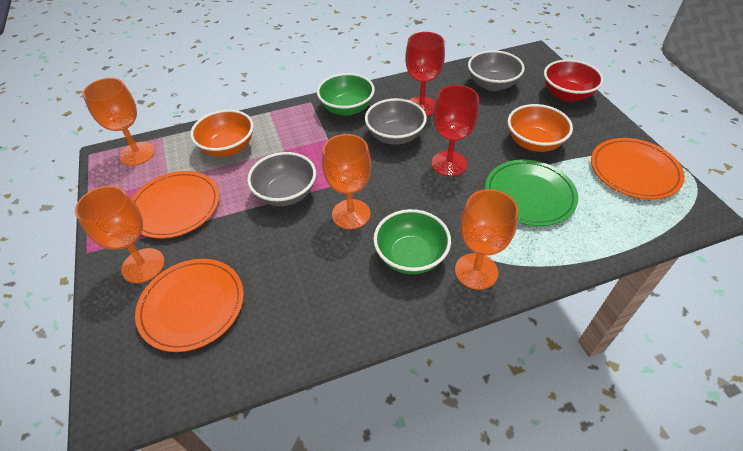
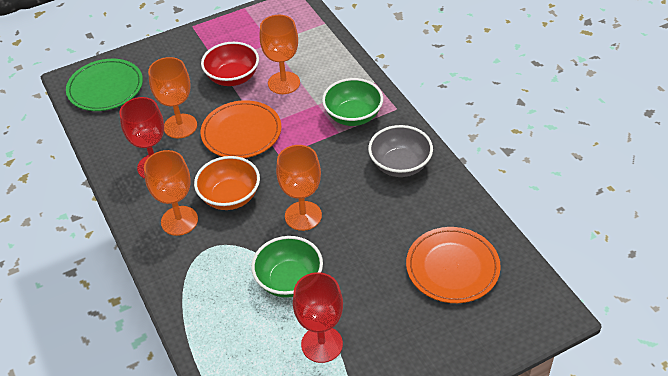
grey bowl: 3 -> 1
orange bowl: 2 -> 1
orange plate: 3 -> 2

